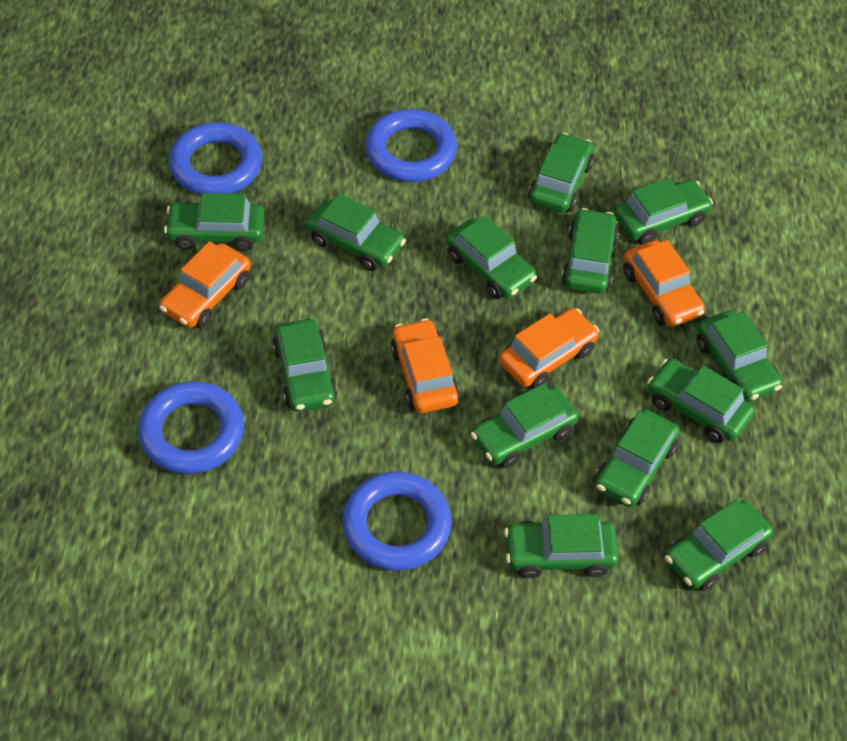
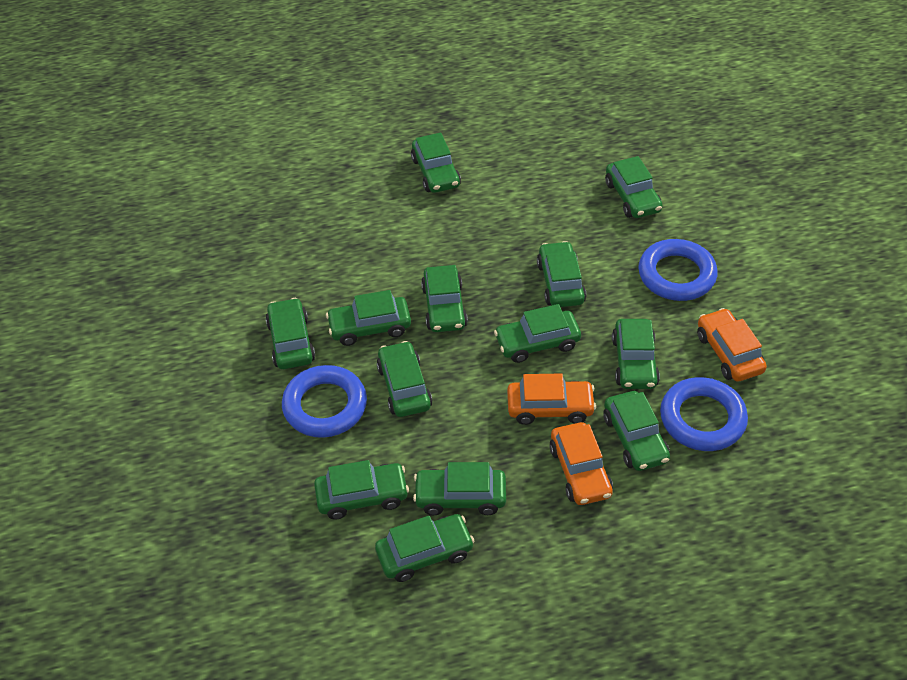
blue ring: 4 -> 3
orange car: 4 -> 3

